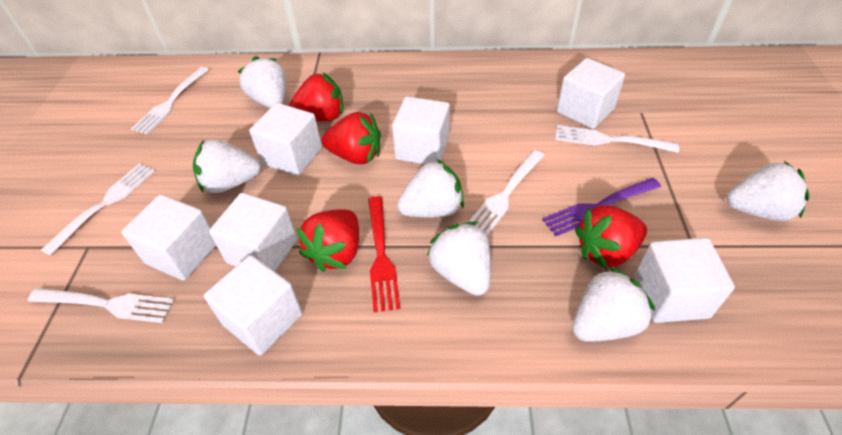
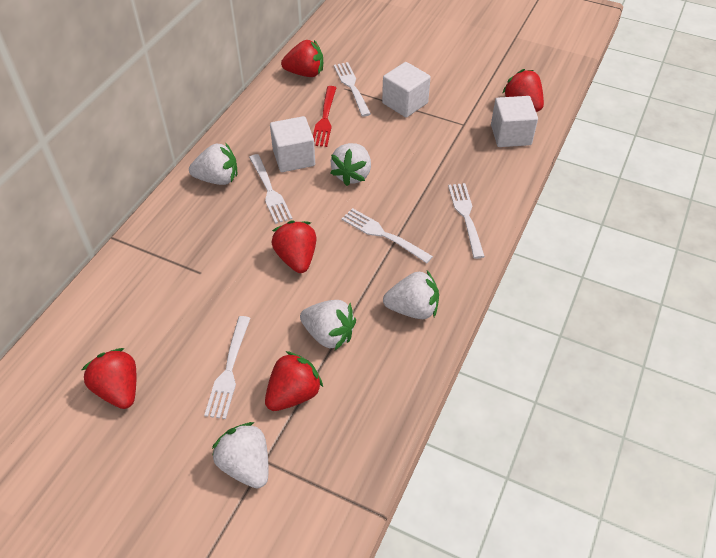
purple fork: 1 -> 0
red strawberry: 4 -> 5
white cube: 7 -> 3
white strawberry: 6 -> 5

